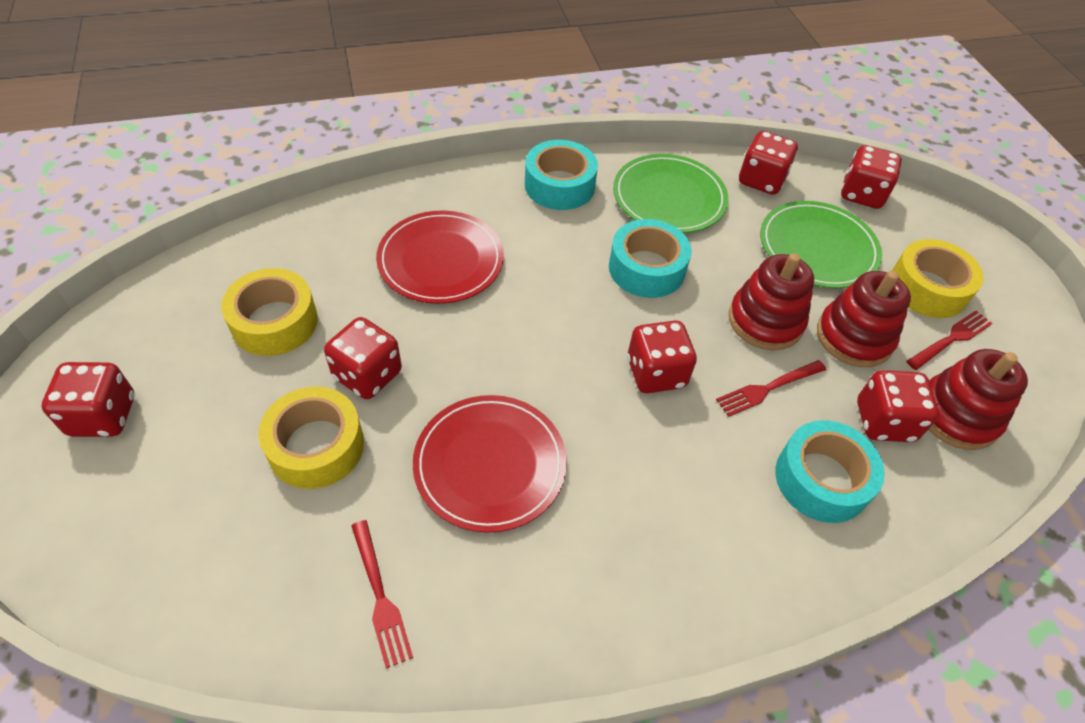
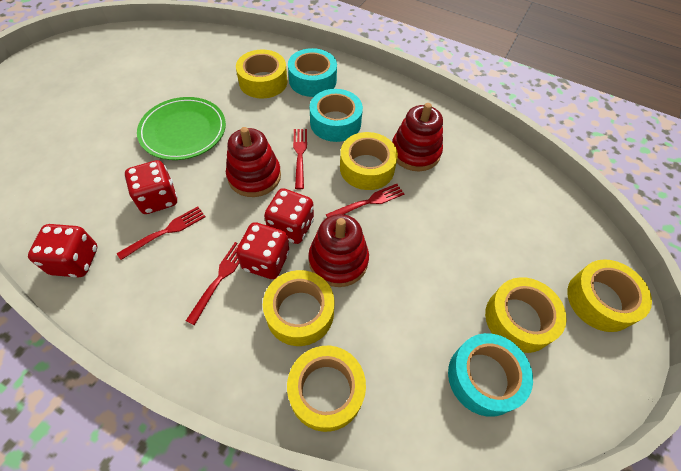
green plate: 2 -> 1
red dice: 6 -> 4
red fork: 3 -> 4
red plate: 2 -> 0
yellow tape: 3 -> 6

